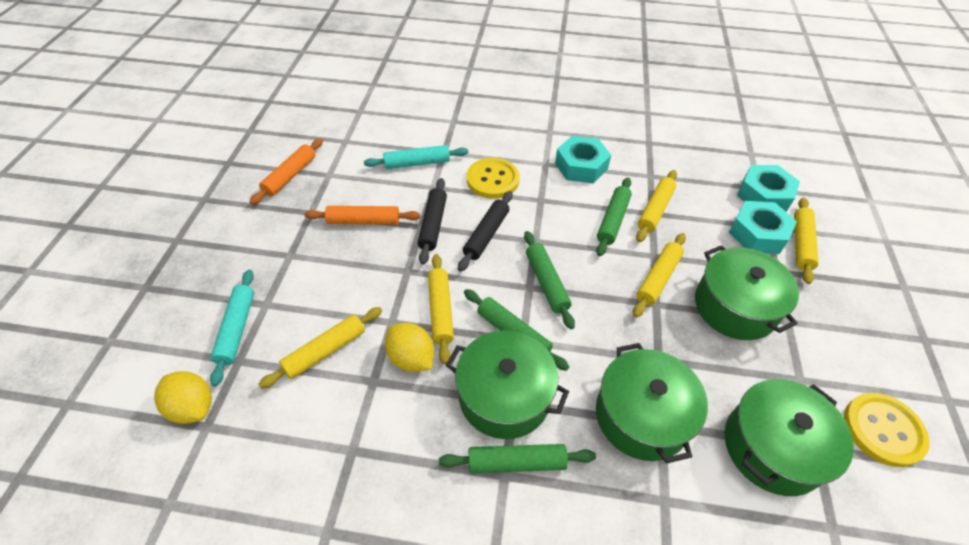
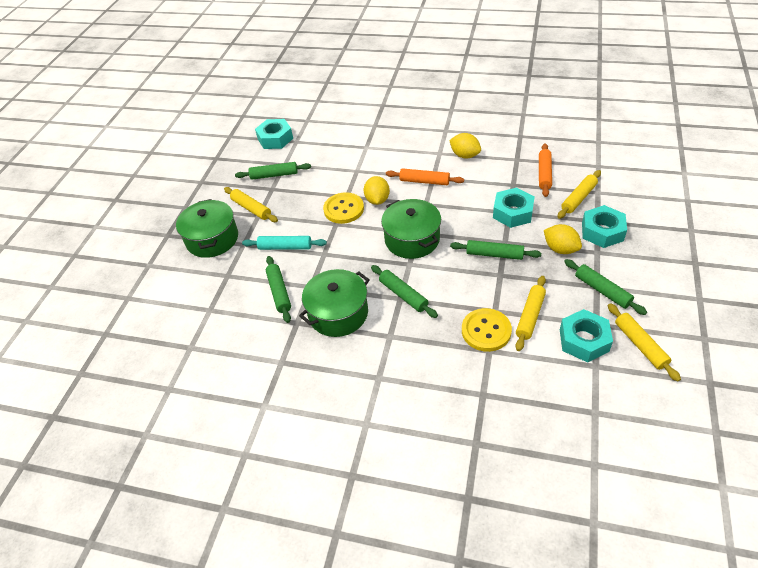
black rolling pin: 2 -> 0
green pot: 4 -> 3
green rolling pin: 4 -> 5
turquoise nut: 3 -> 4
turquoise rolling pin: 2 -> 1
yellow lemon: 2 -> 3
yellow rolling pin: 5 -> 4

